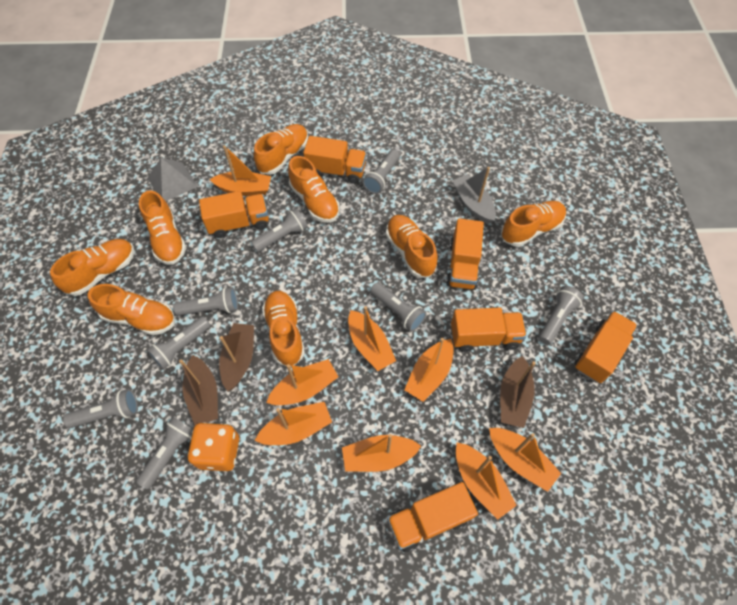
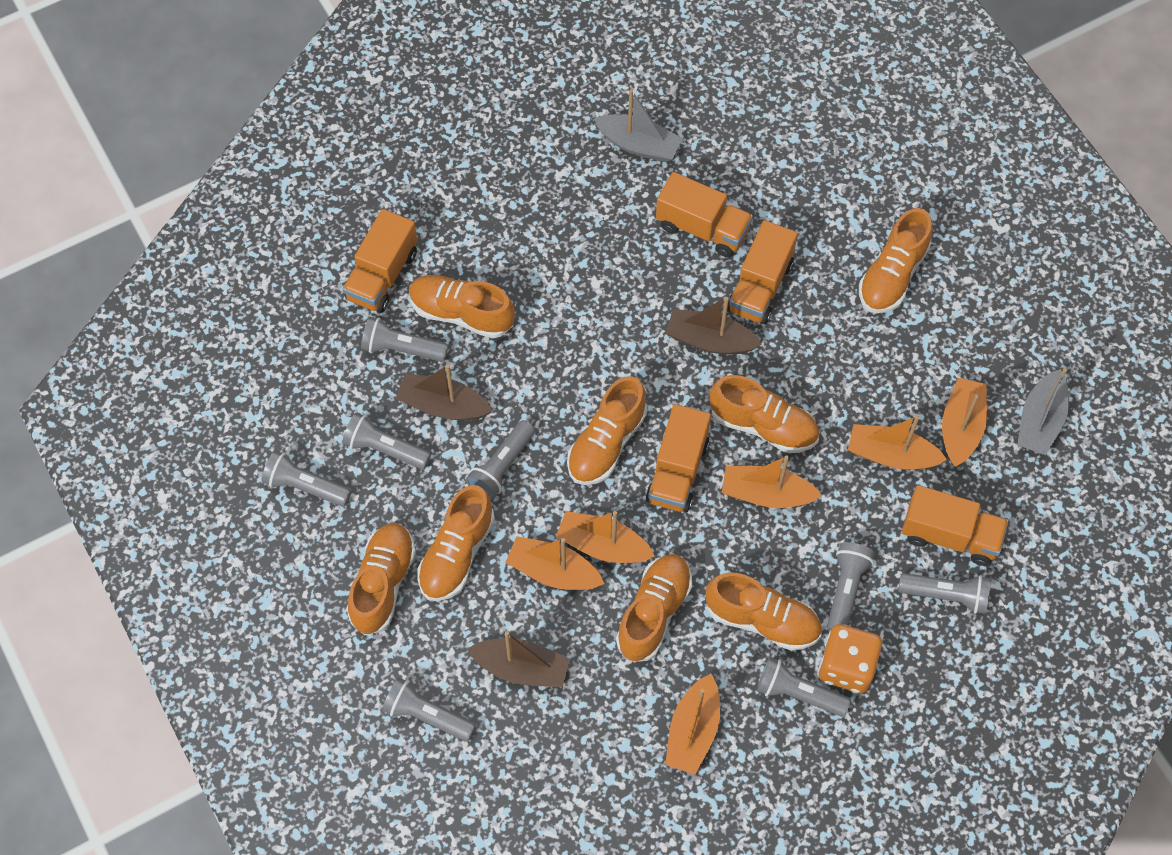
grey boat: 1 -> 2
grey pyramid: 1 -> 0
orange boat: 8 -> 6
orange truck: 6 -> 5

